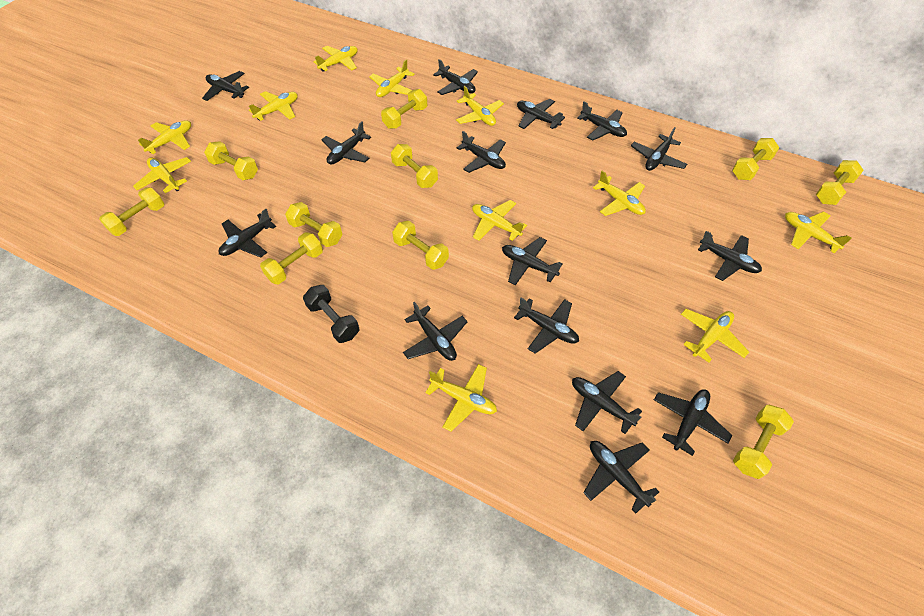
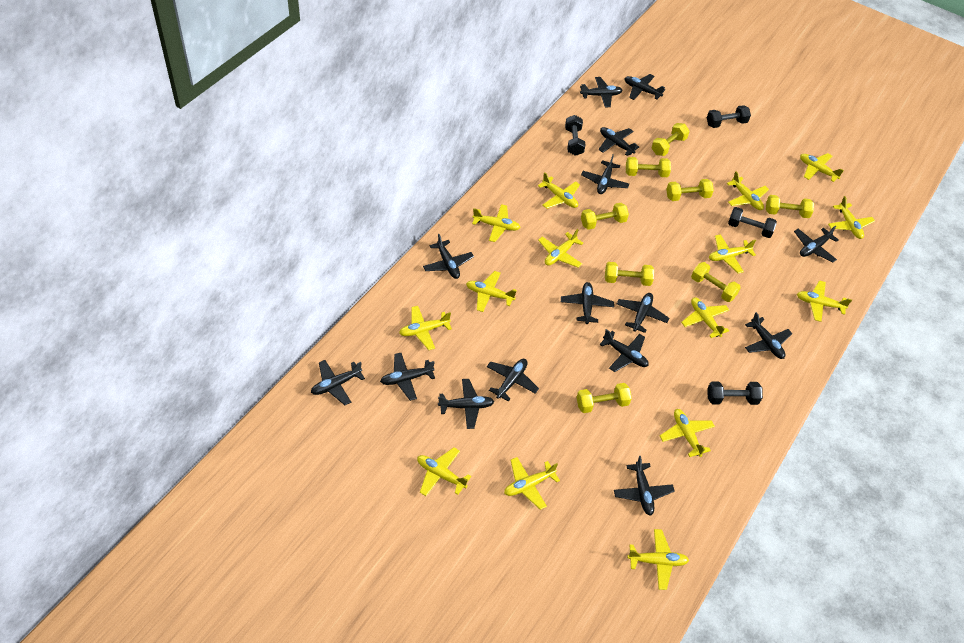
black dumbbell: 1 -> 4
yellow dumbbell: 10 -> 8
yellow plane: 11 -> 15

